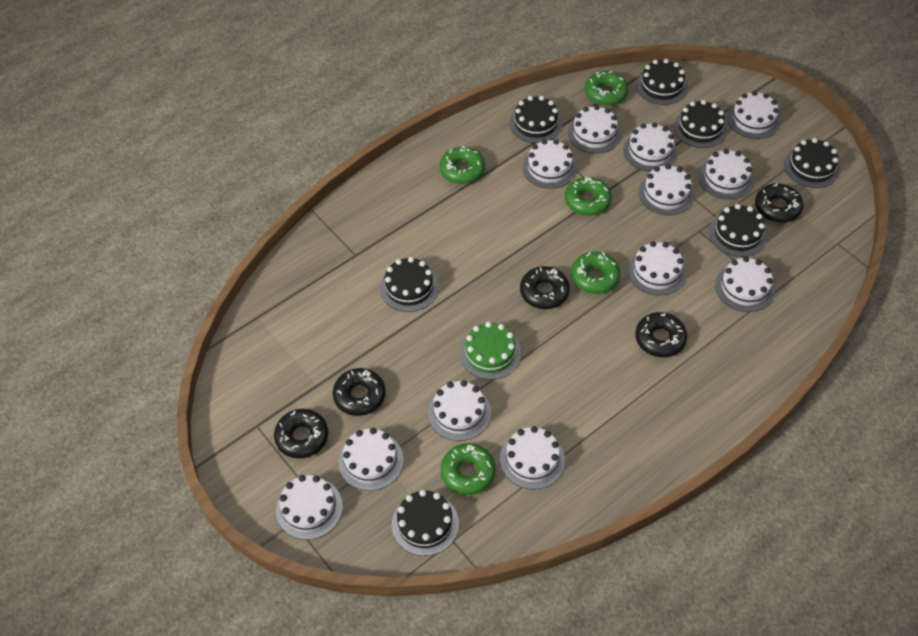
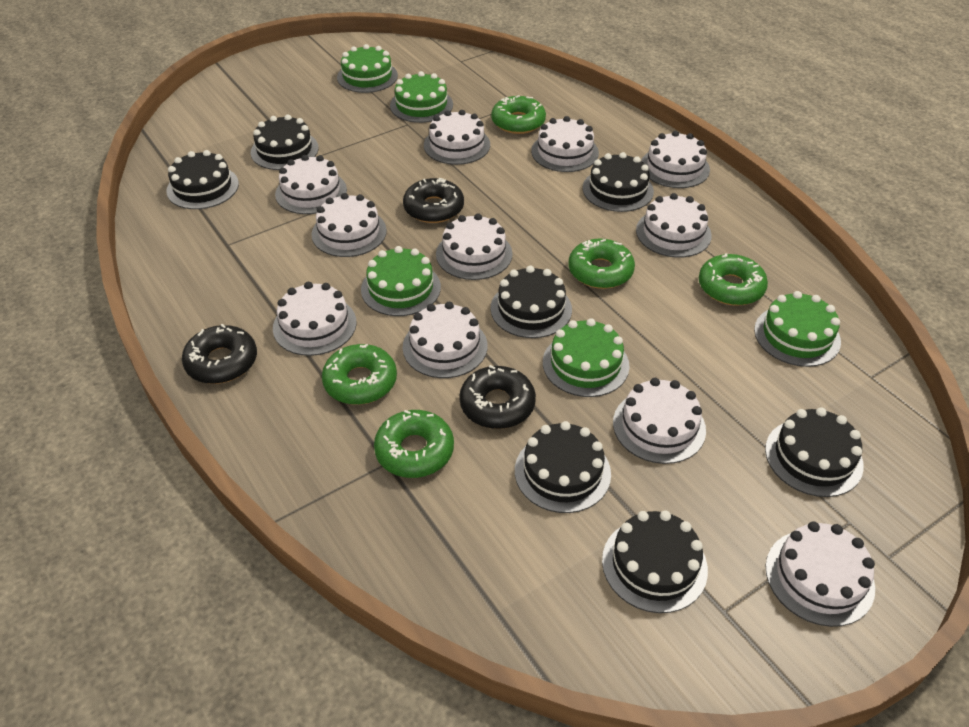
black donut: 5 -> 3
green cake: 1 -> 5
white cake: 12 -> 11

